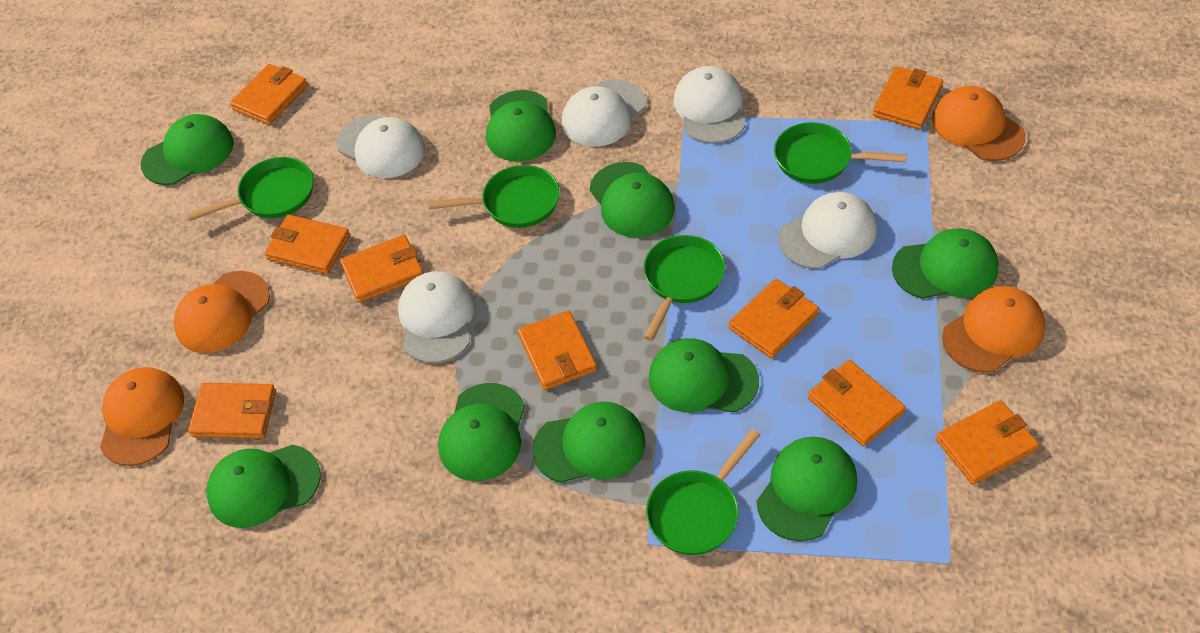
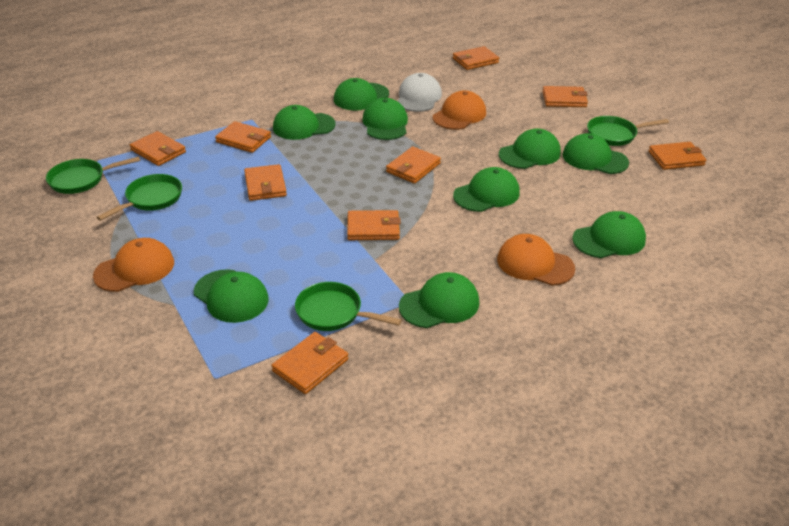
green pan: 5 -> 4
orange cap: 4 -> 3
white cap: 5 -> 1

